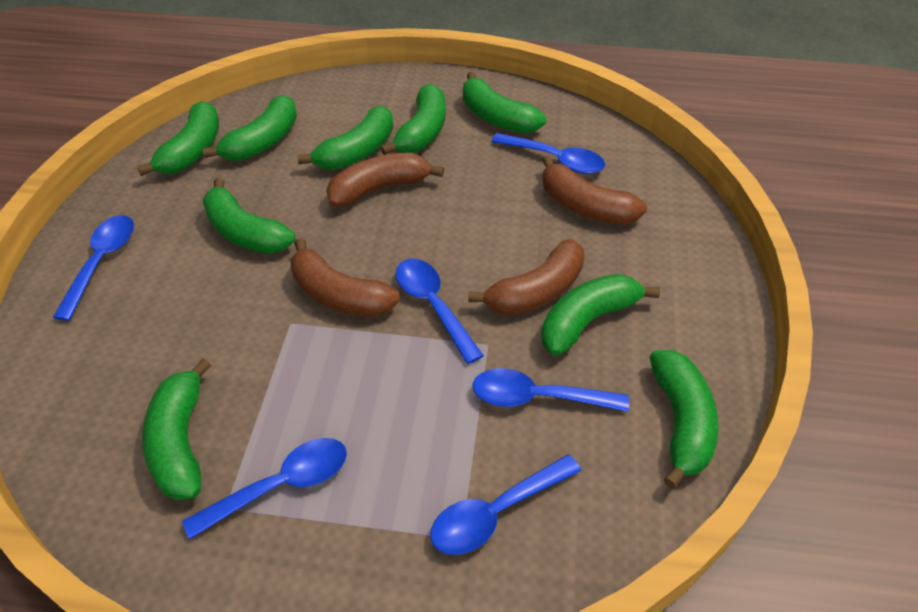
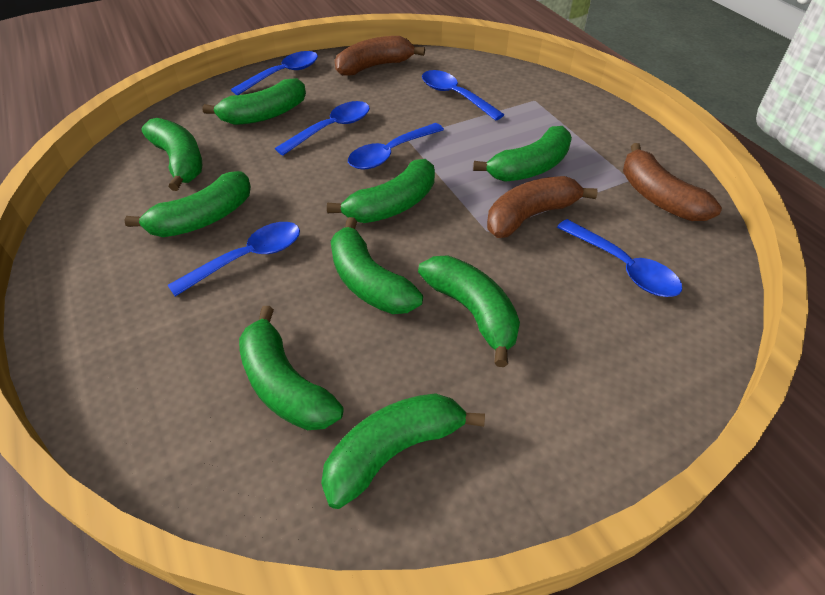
brown banana: 4 -> 3

